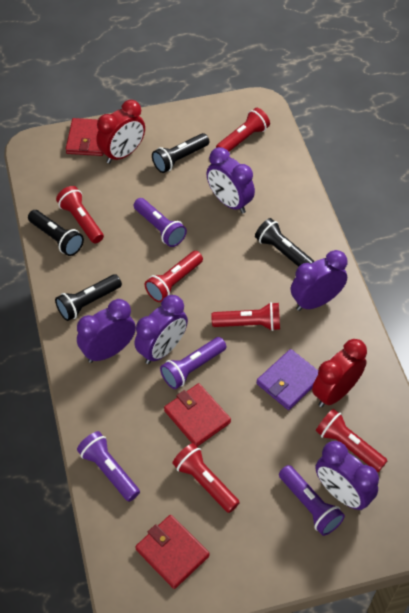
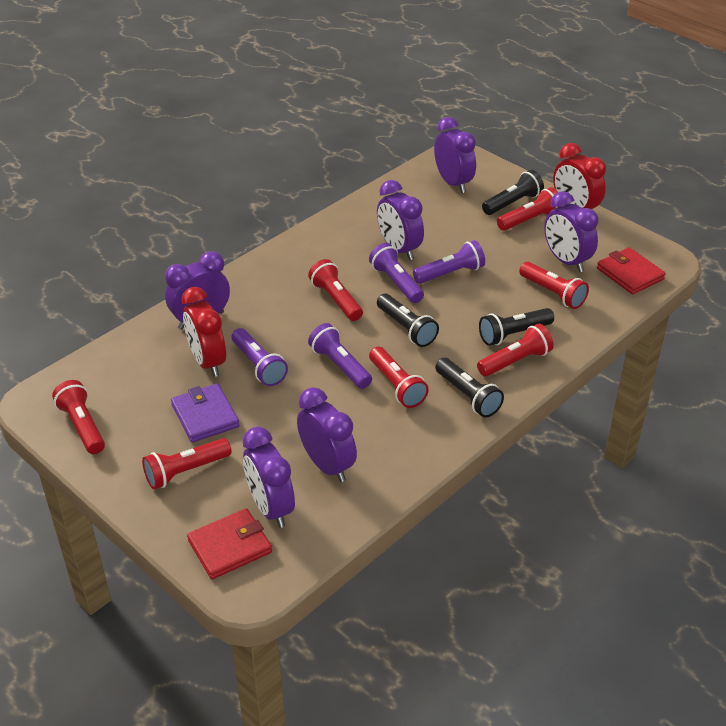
purple clock: 5 -> 6
red flashlight: 6 -> 7
red wallet: 3 -> 2

